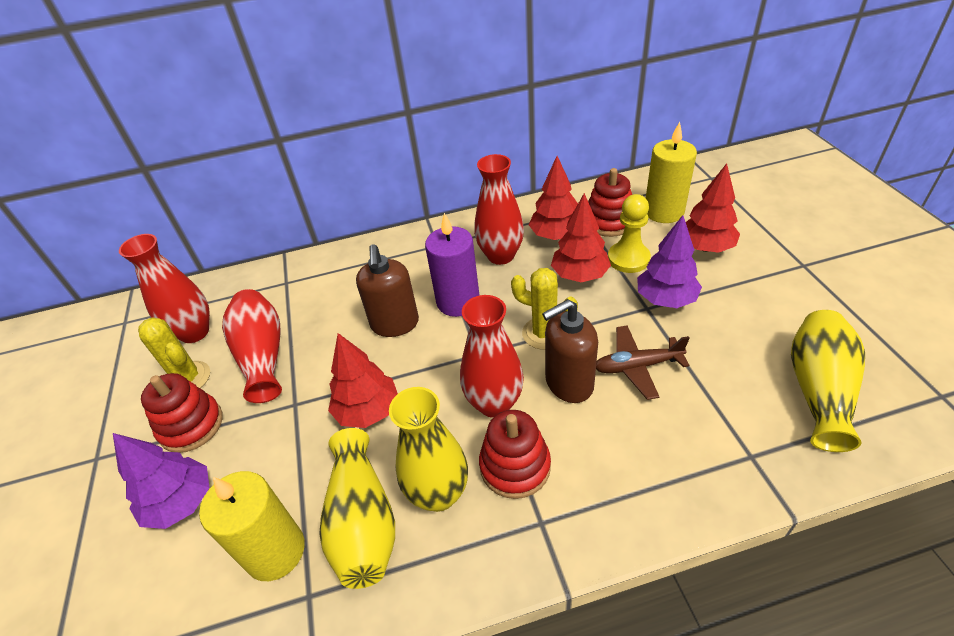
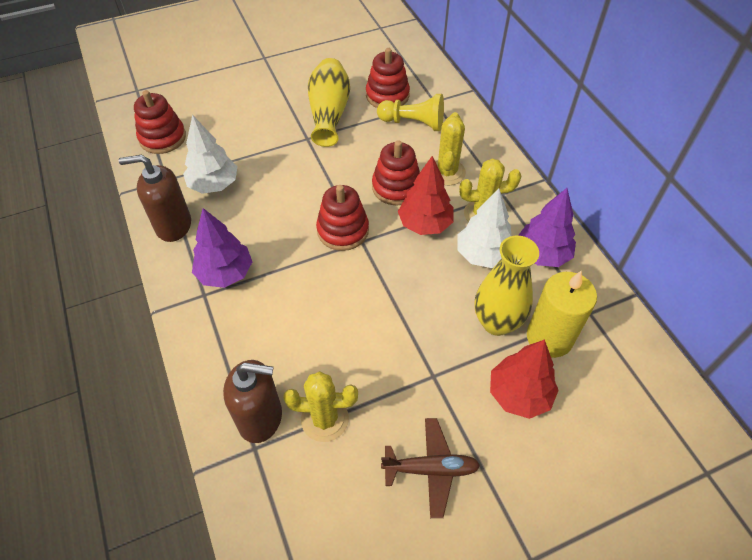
purple candle: 1 -> 0
red stacking toy: 3 -> 4
red tree: 4 -> 2
red vase: 4 -> 0
white tree: 0 -> 2
yellow cactus: 2 -> 3
yellow candle: 2 -> 1
yellow vase: 3 -> 2

